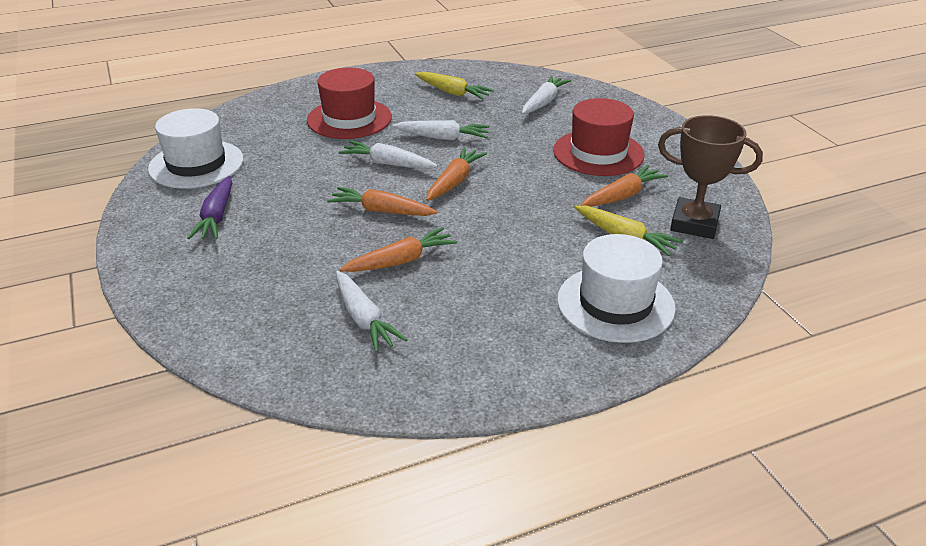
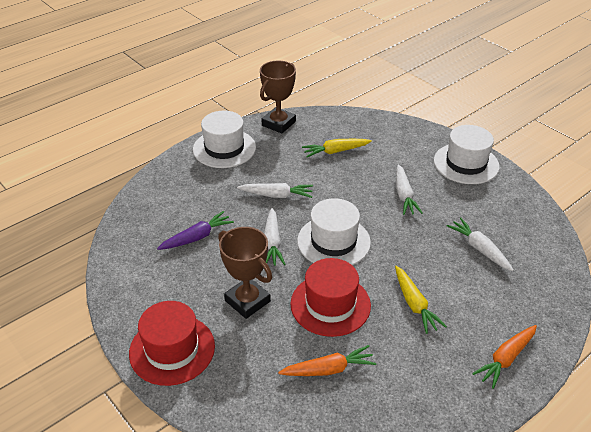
brown trophy: 1 -> 2
orange carrot: 4 -> 2
white hat: 2 -> 3

